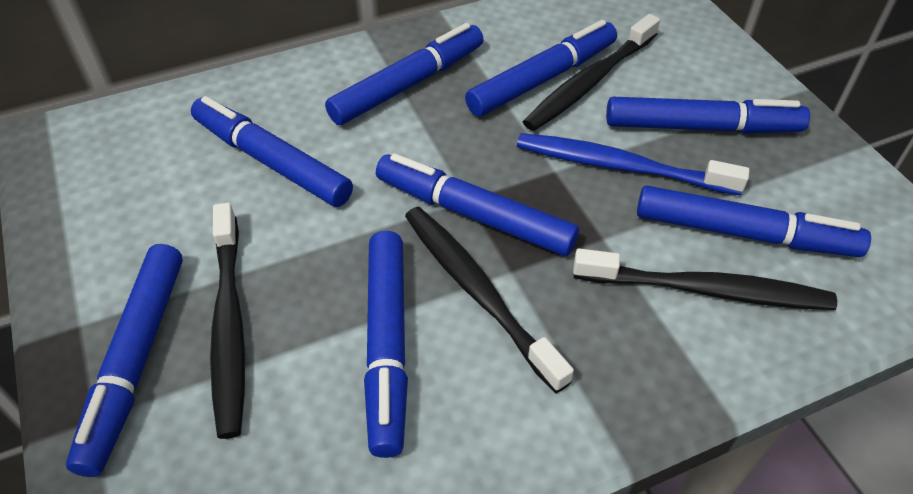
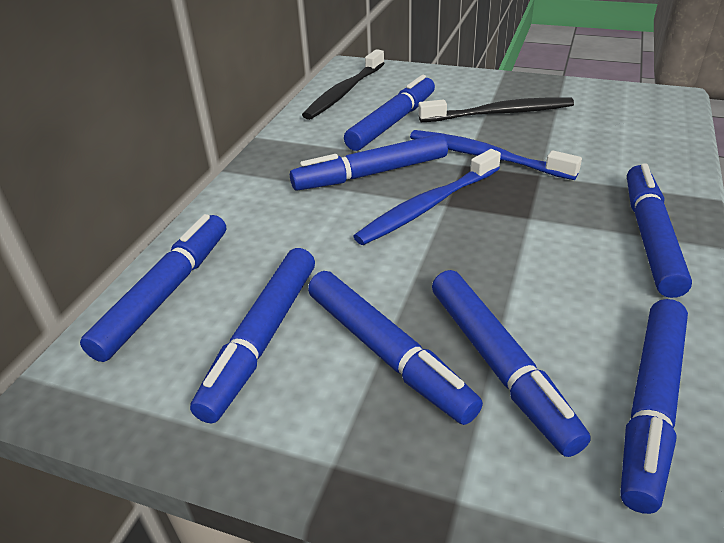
black toothbrush: 4 -> 2
blue toothbrush: 1 -> 2

